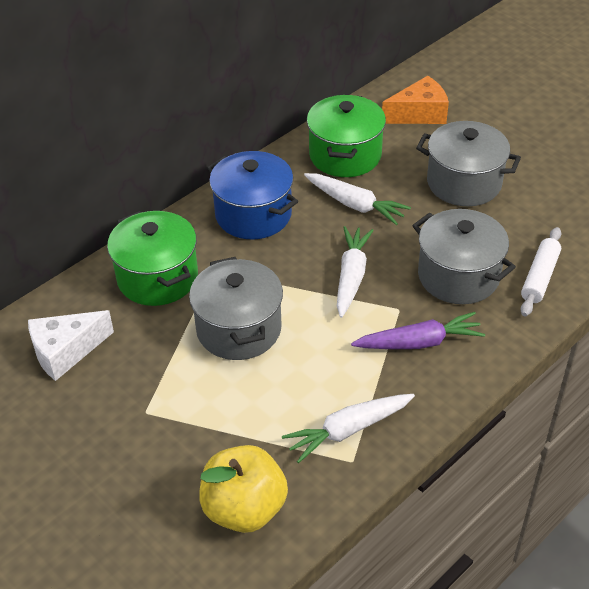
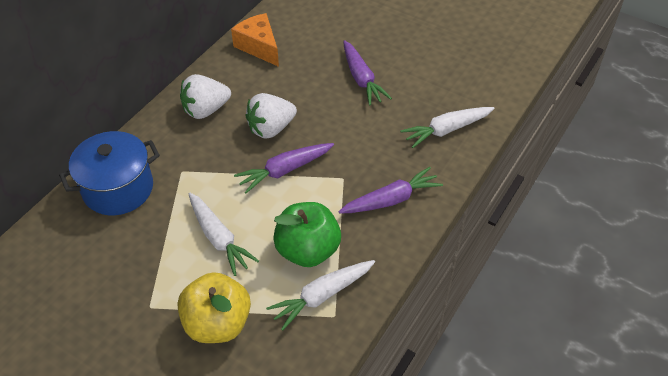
green apple: 0 -> 1
green pot: 2 -> 0
grey pot: 3 -> 0
purple carrot: 1 -> 3
white cheese: 1 -> 0
white rolling pin: 1 -> 0
white strawberry: 0 -> 2

